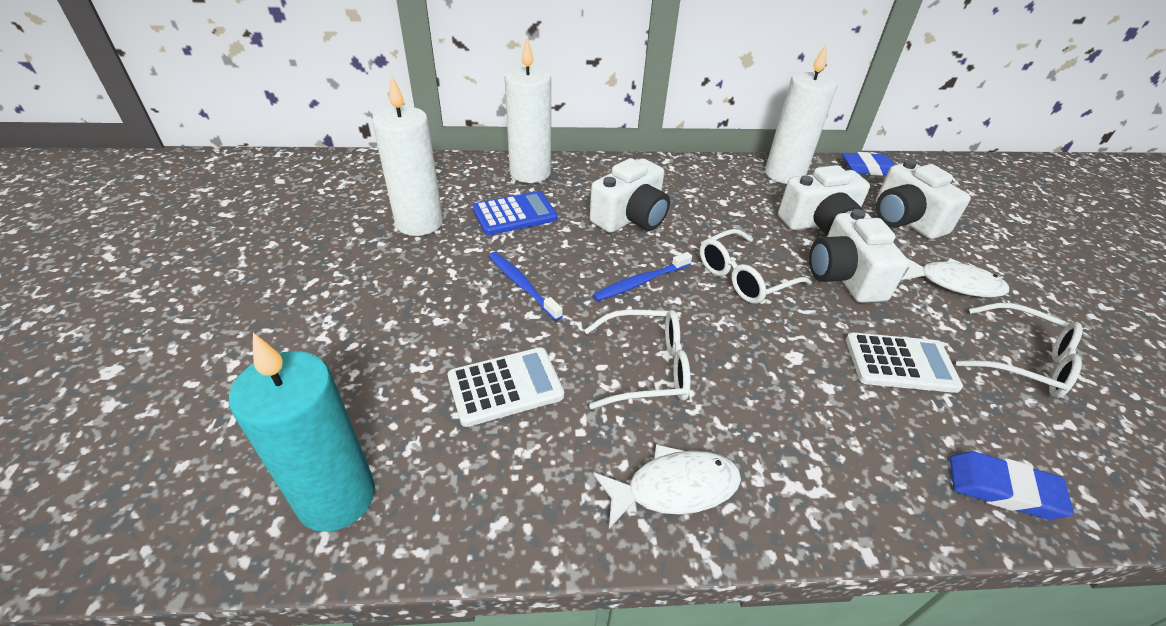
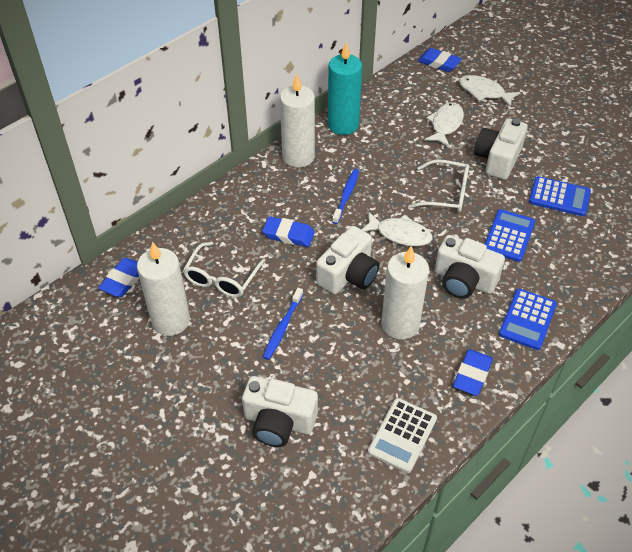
blue calculator: 1 -> 3
blue eraser: 2 -> 4
white calculator: 2 -> 1
white fish: 2 -> 3
white glasses: 3 -> 2

